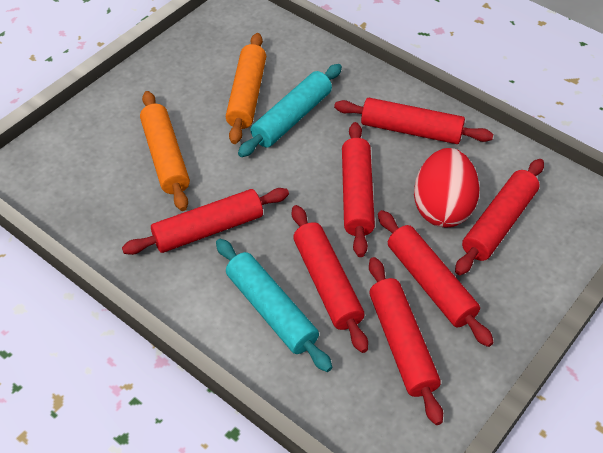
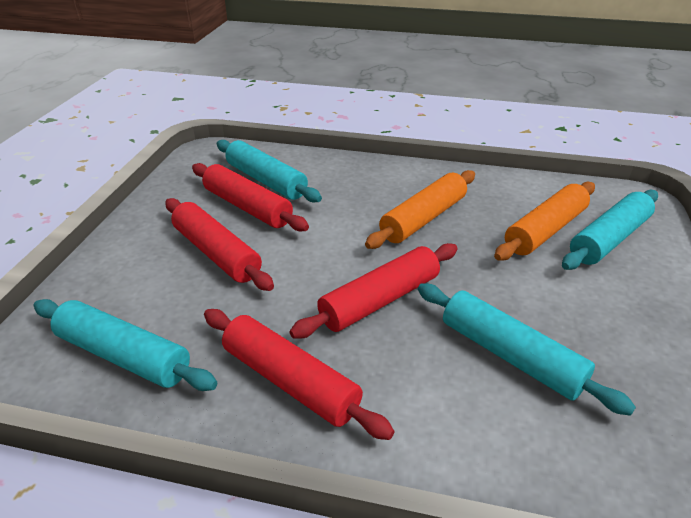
red egg: 1 -> 0
red rolling pin: 7 -> 4
turquoise rolling pin: 2 -> 4

